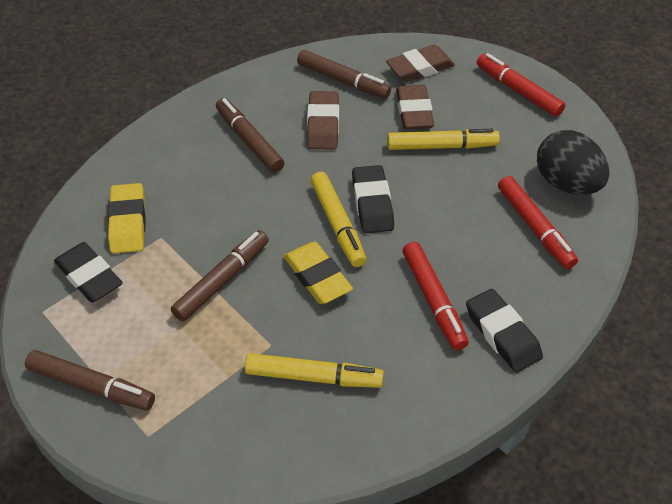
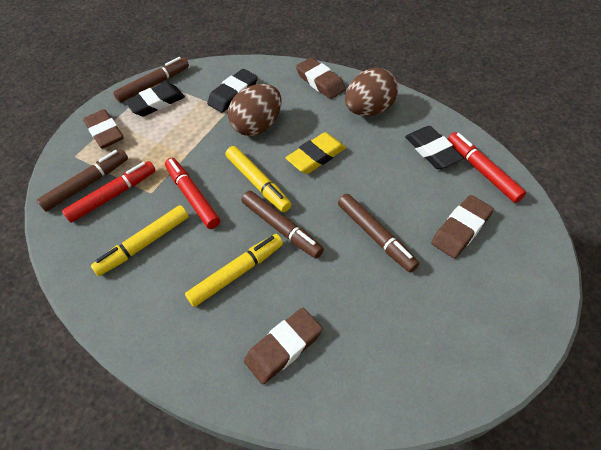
black egg: 1 -> 0
brown egg: 0 -> 2
brown eraser: 3 -> 4
yellow eraser: 2 -> 1

